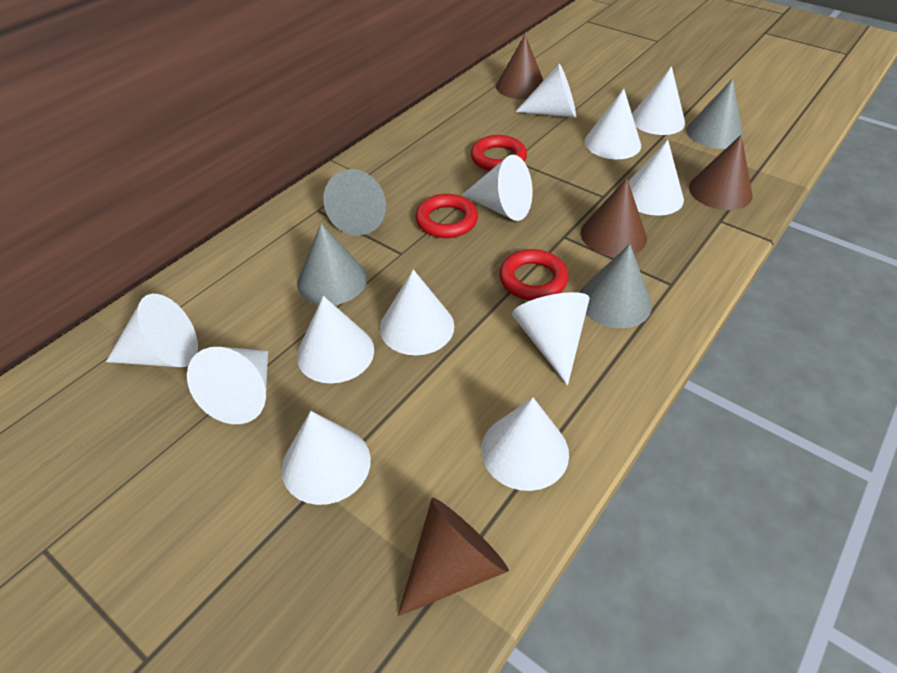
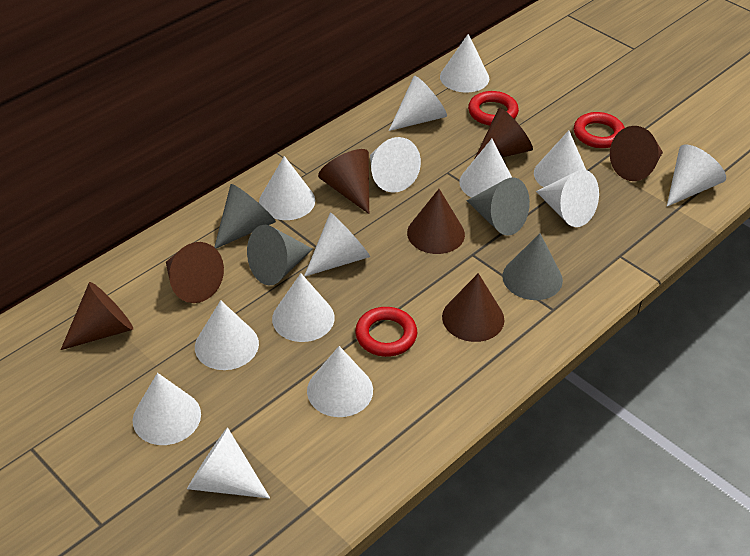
brown cone: 4 -> 7
white cone: 12 -> 14

